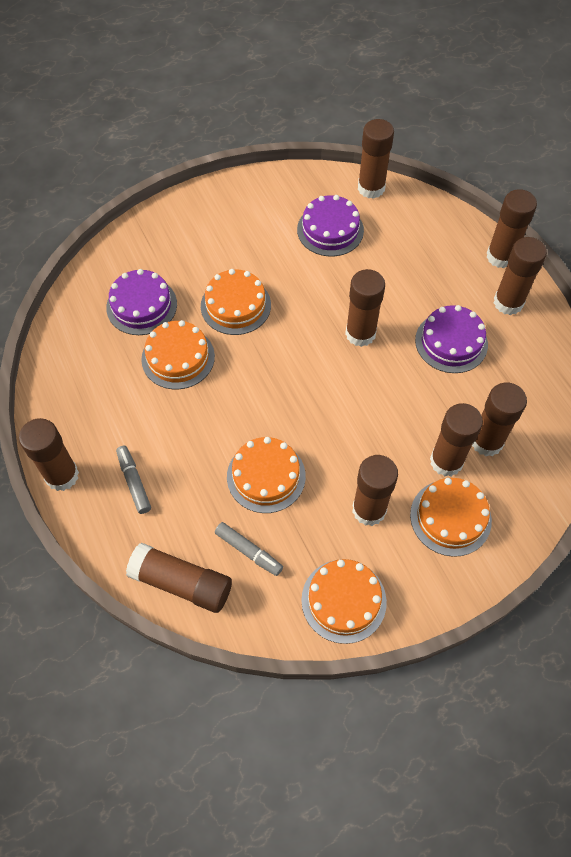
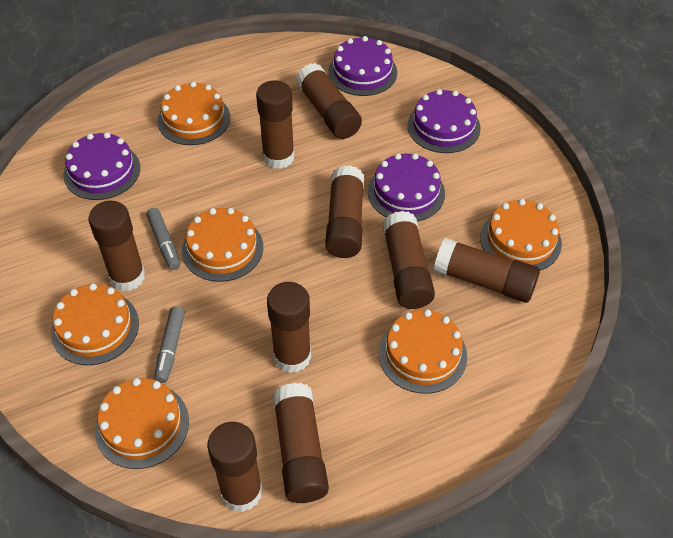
orange cake: 5 -> 6
purple cake: 3 -> 4

